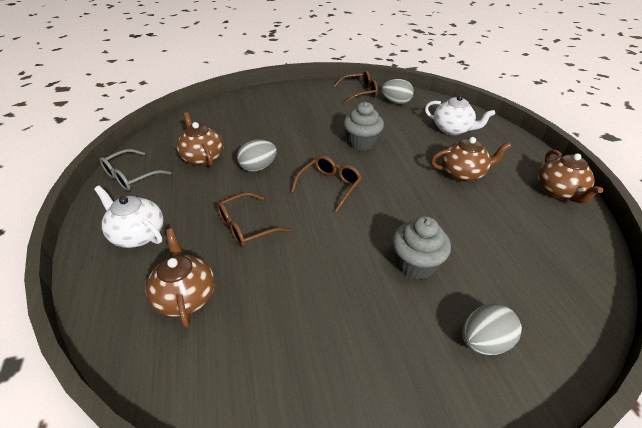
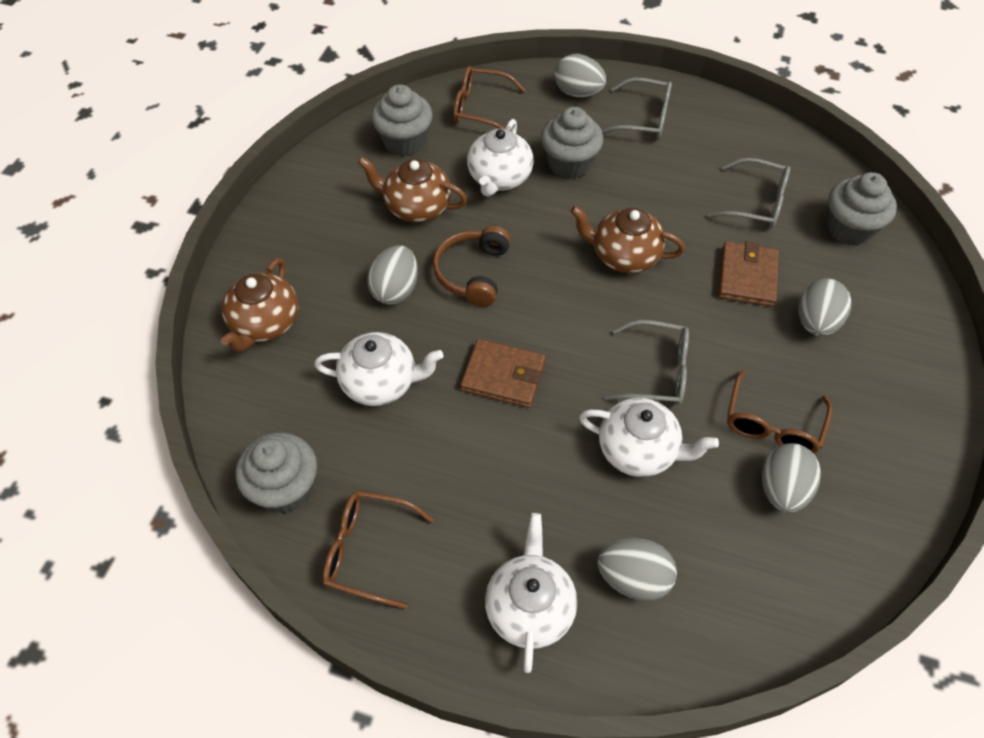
brown headphones: 0 -> 1
brown teapot: 4 -> 3
brown wallet: 0 -> 2
grey cupcake: 2 -> 4
grey egg: 3 -> 5
grey glasses: 1 -> 3
white teapot: 2 -> 4

